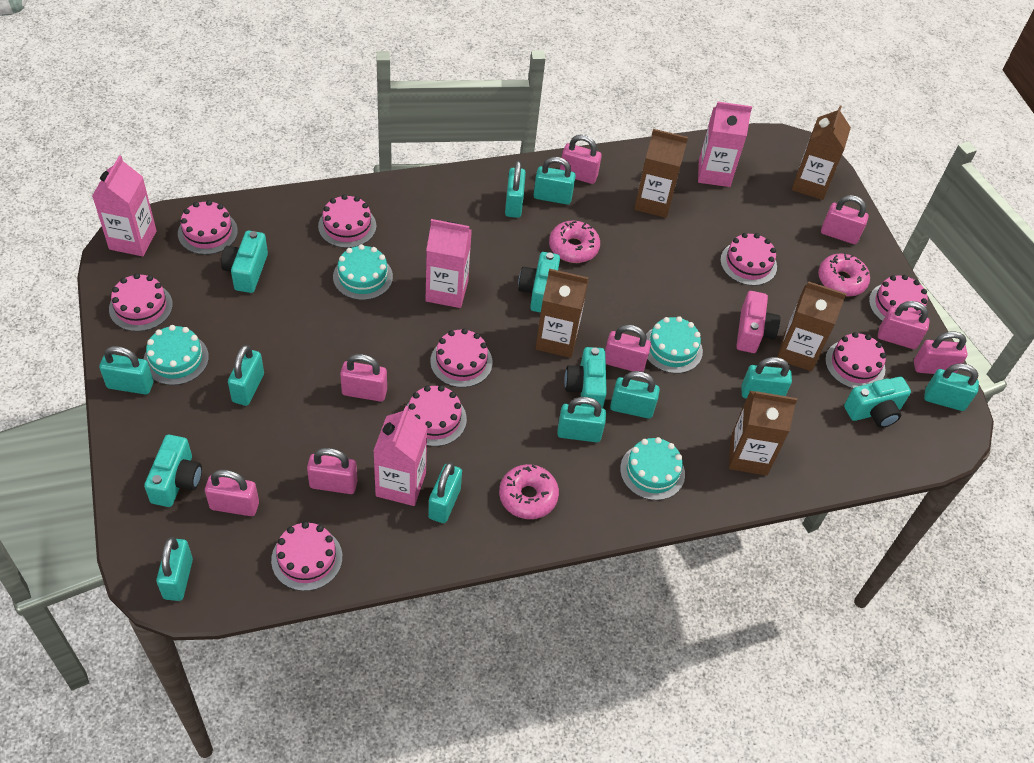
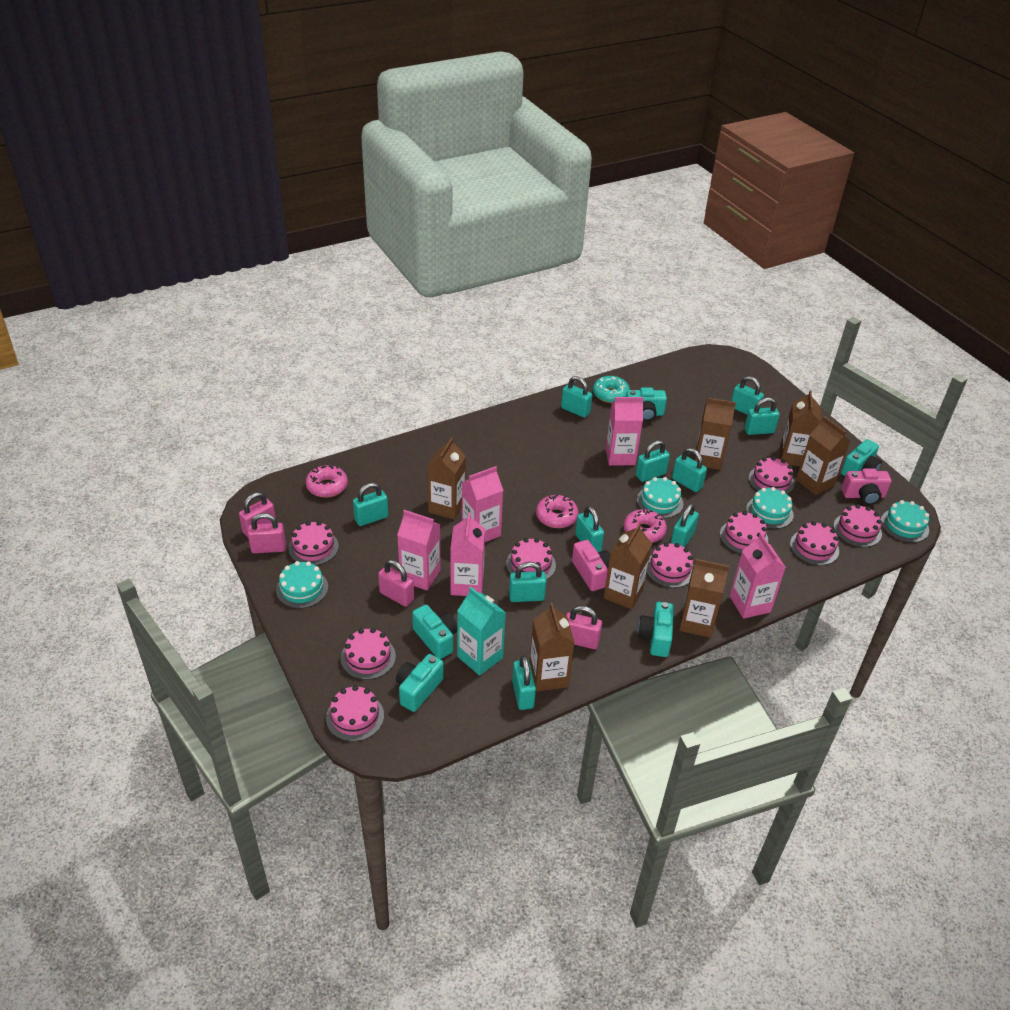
brown carton: 5 -> 7
pink camera: 1 -> 2
pink carton: 4 -> 5
pink padlock: 8 -> 4
turquoise carton: 0 -> 1
turquoise donut: 0 -> 1

